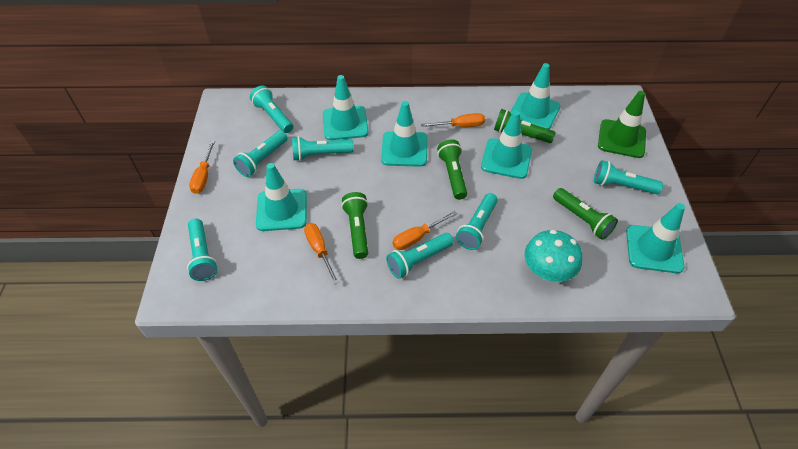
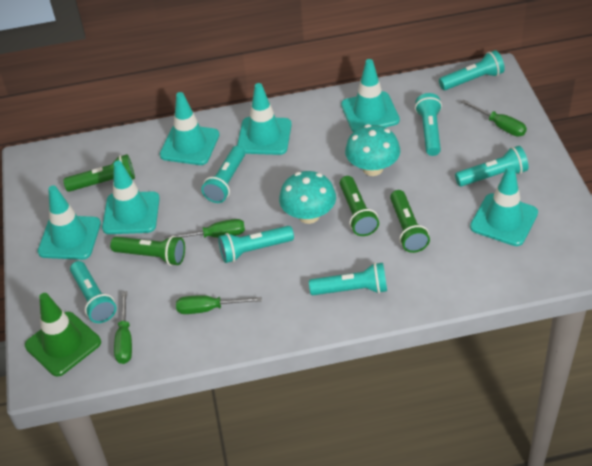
green screwdriver: 0 -> 4
orange screwdriver: 4 -> 0
turquoise mushroom: 1 -> 2

